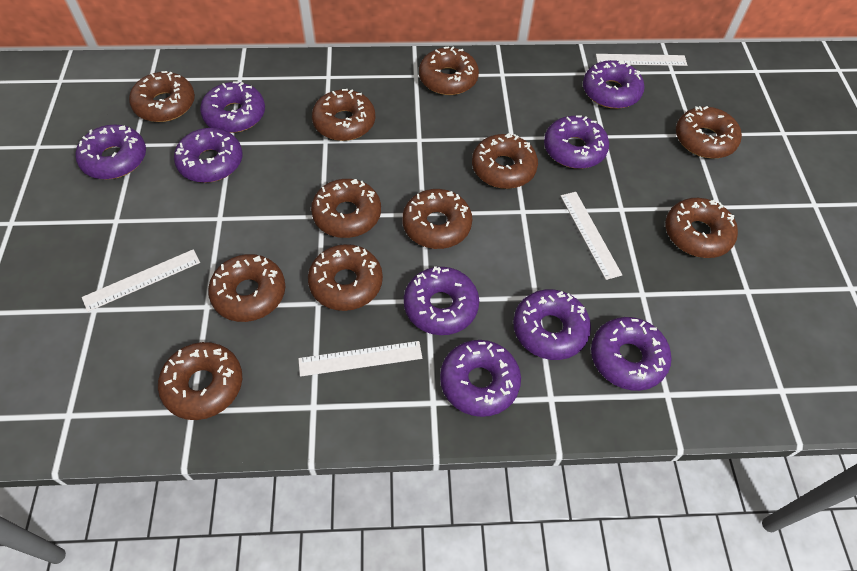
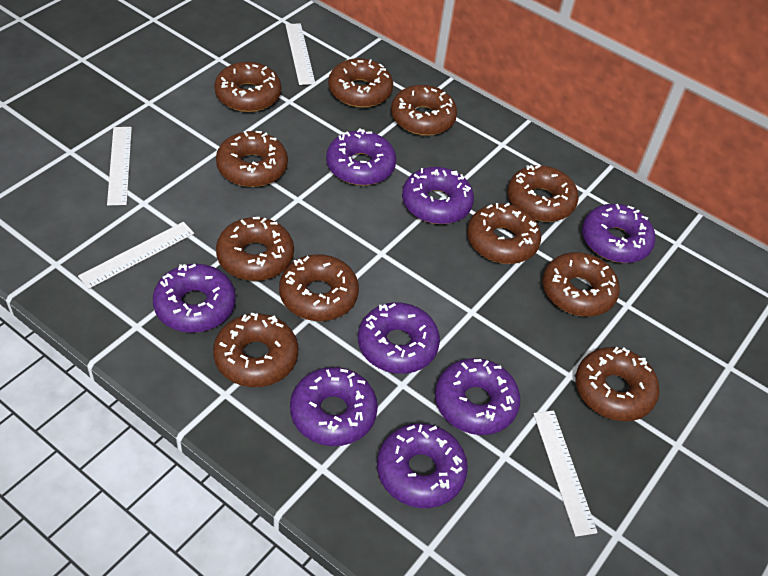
purple donut: 9 -> 8

